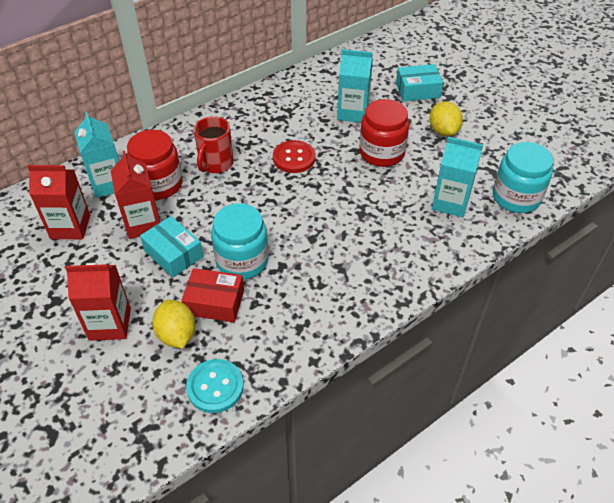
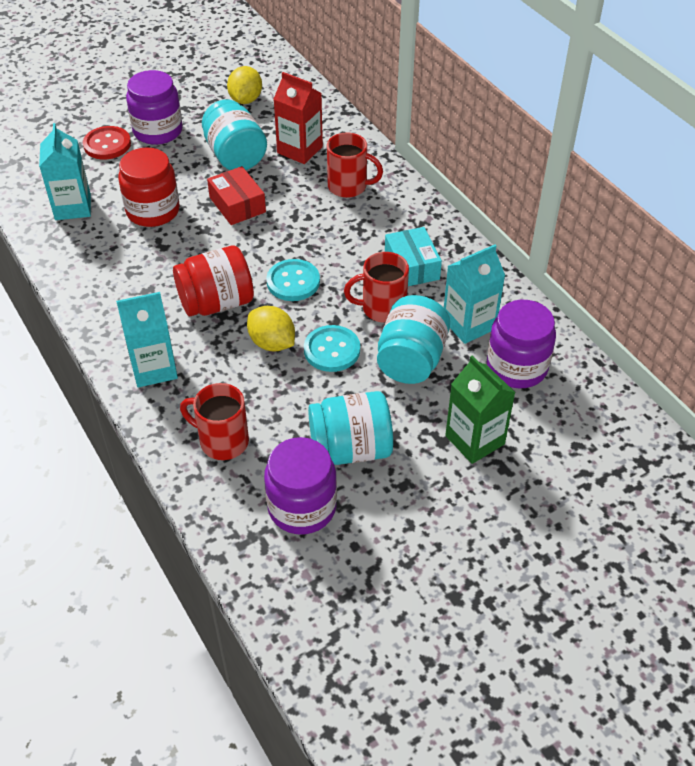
green carton: 0 -> 1
purple jar: 0 -> 3
red carton: 3 -> 1
red mug: 1 -> 3
turquoise box: 2 -> 1
turquoise button: 1 -> 2
turquoise jar: 2 -> 3

